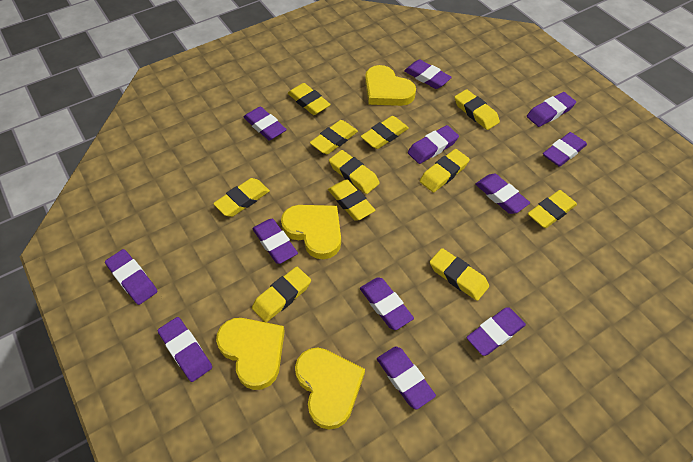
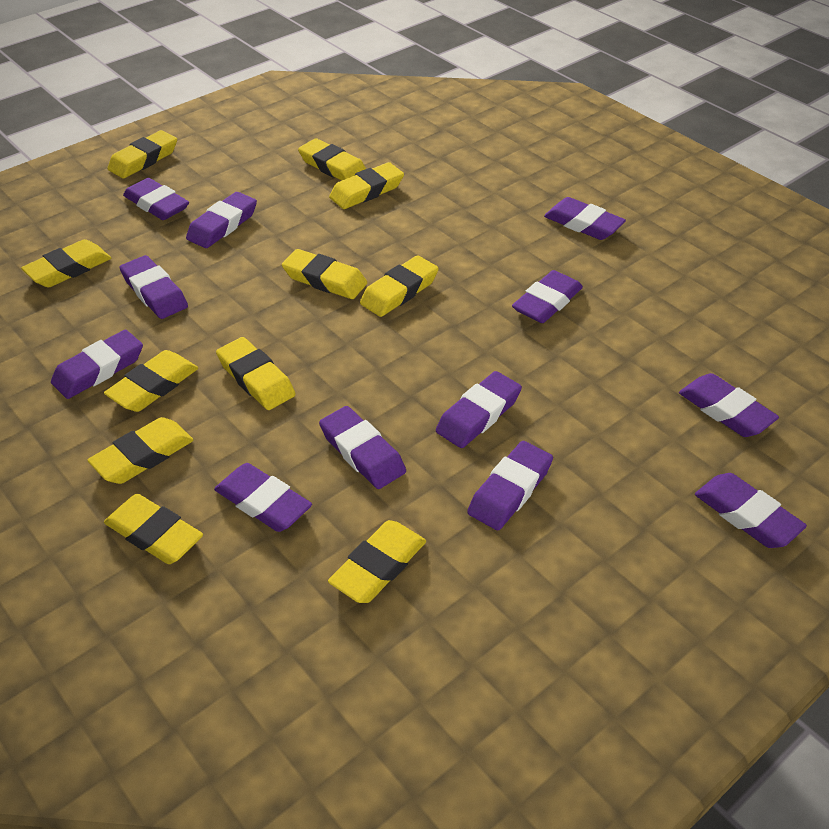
yellow heart: 4 -> 0

